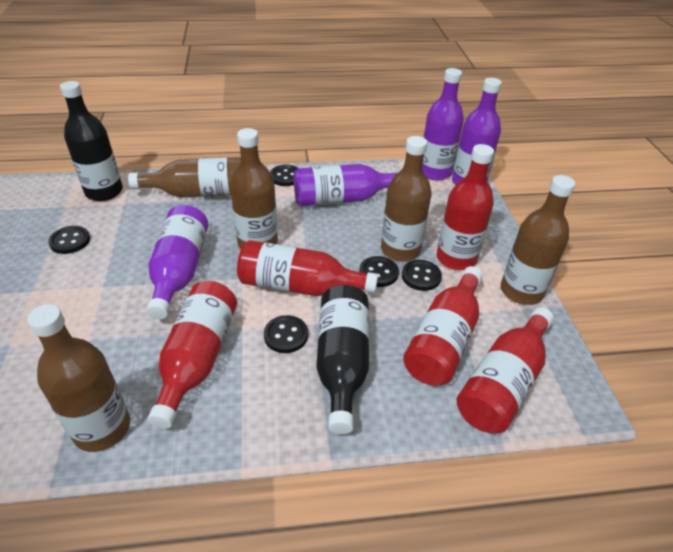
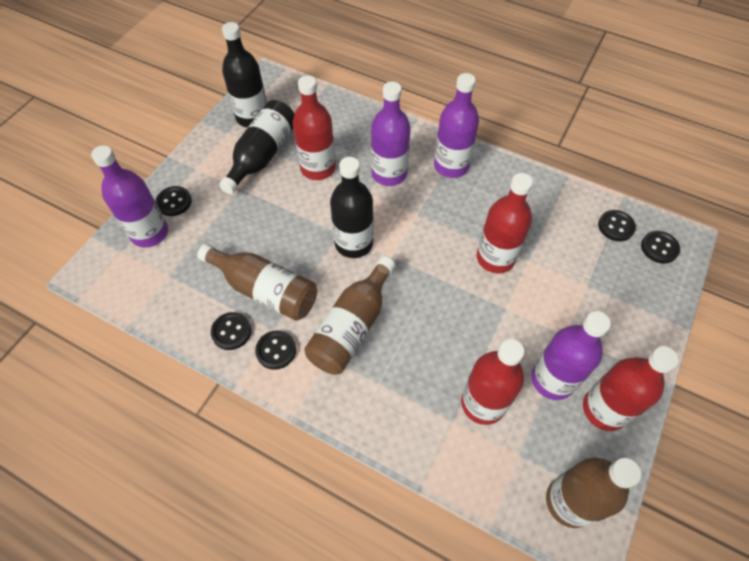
black bottle: 2 -> 3
brown bottle: 5 -> 3
red bottle: 5 -> 4

